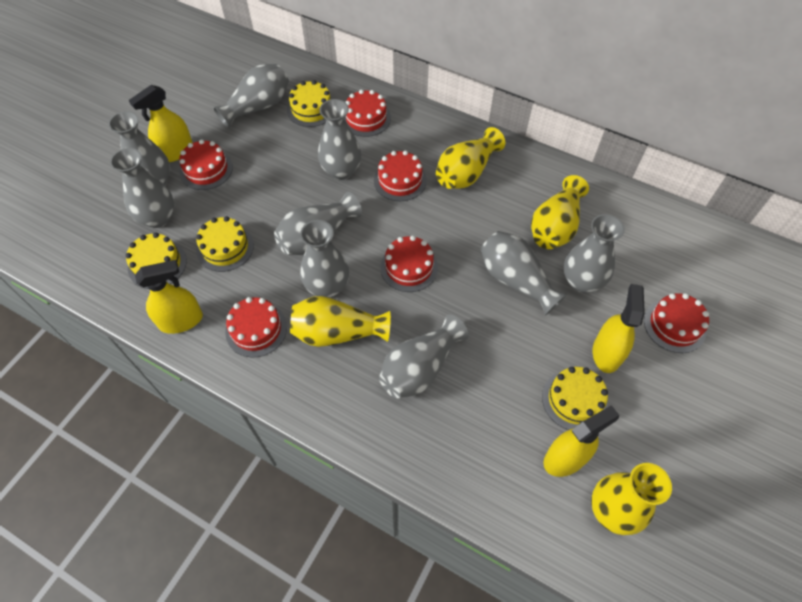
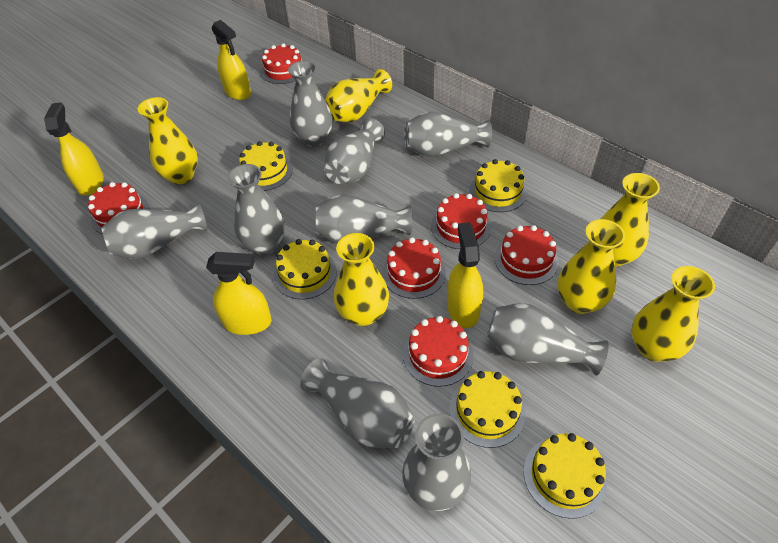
yellow cake: 4 -> 5
yellow vase: 4 -> 6

